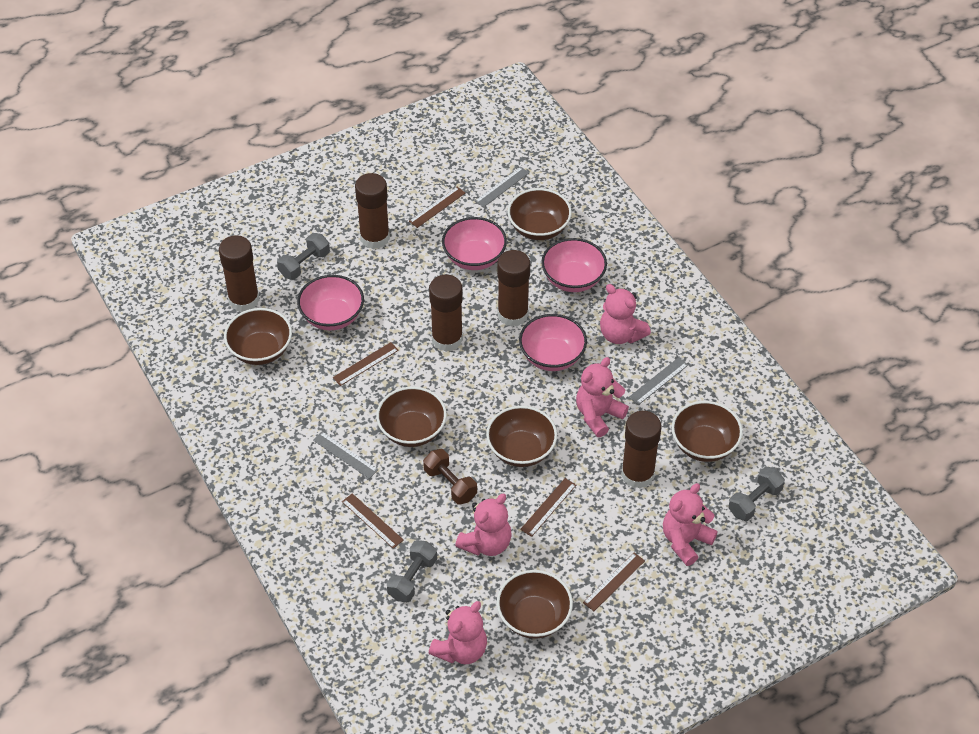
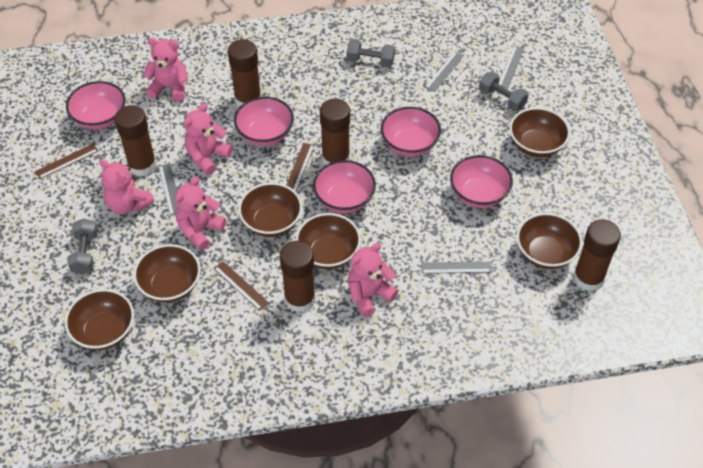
brown dumbbell: 1 -> 0
brown ruler: 5 -> 3
grey ruler: 3 -> 4
pink bowl: 4 -> 5

